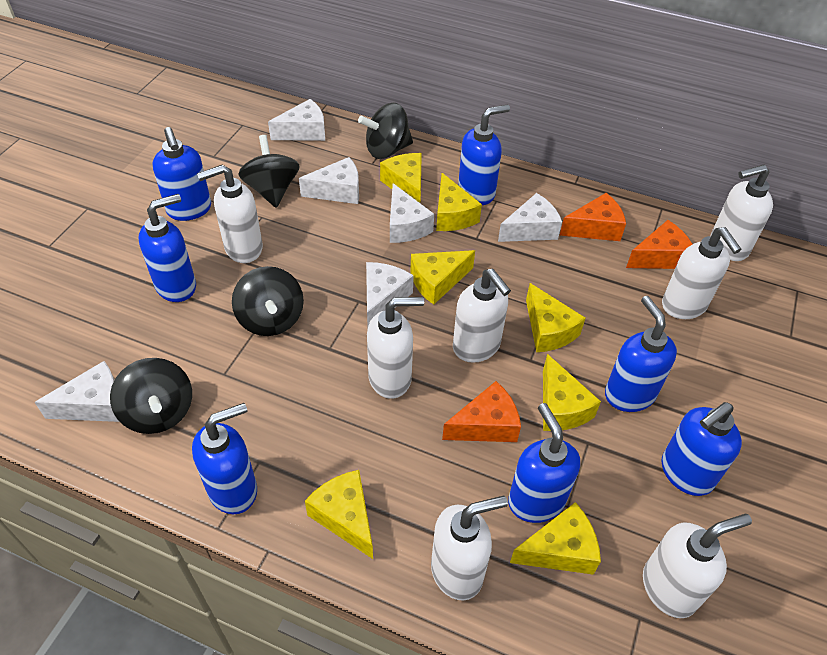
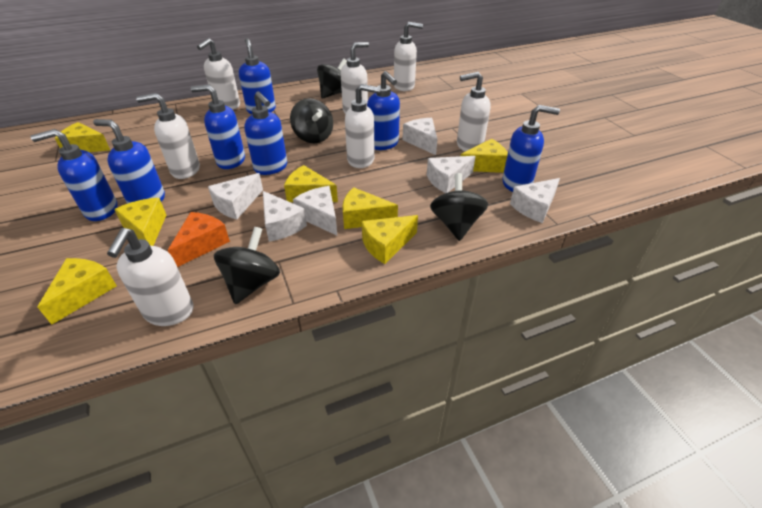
orange cheese: 3 -> 1

